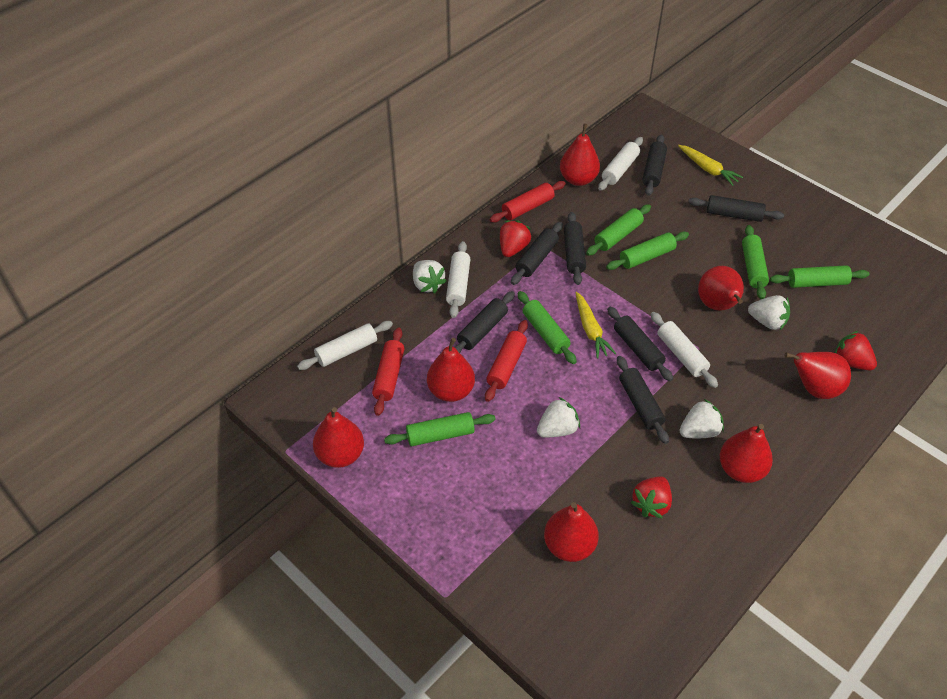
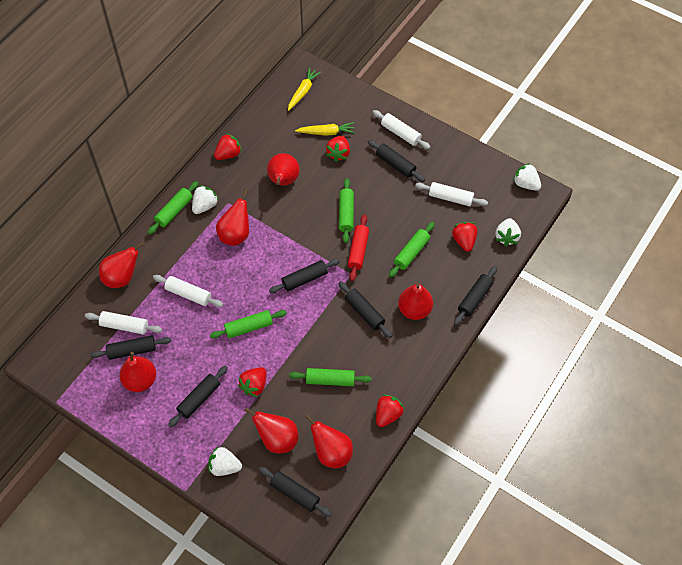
green rolling pin: 6 -> 5
red rolling pin: 3 -> 1
red strawberry: 3 -> 5

